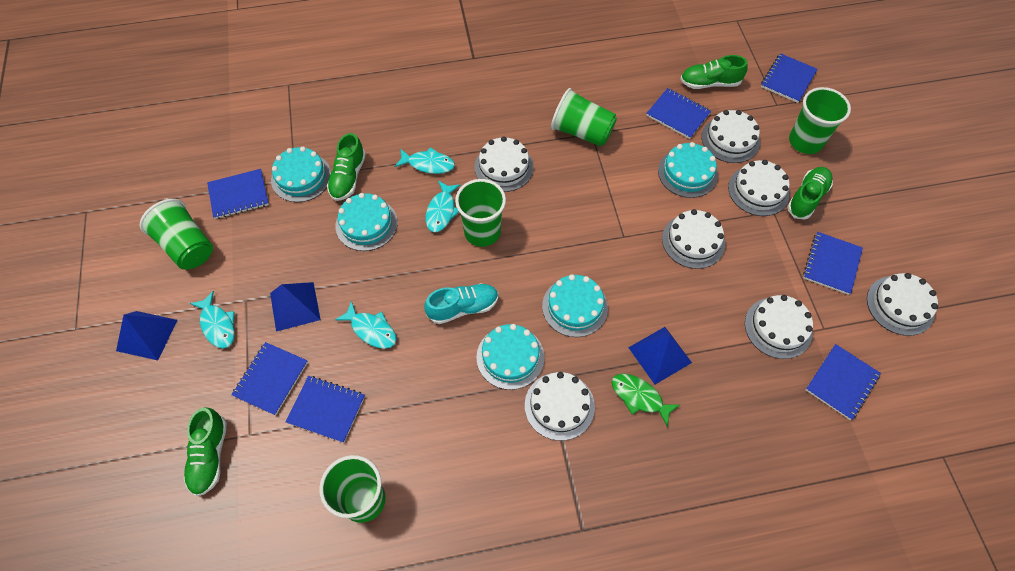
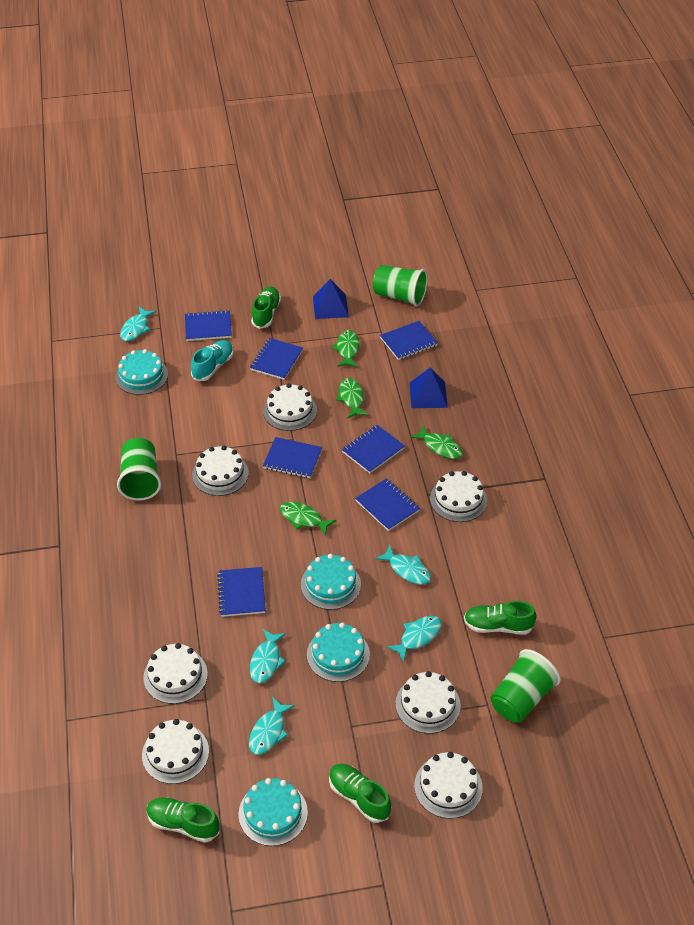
blue pyramid: 3 -> 2
green cup: 5 -> 3
green fish: 1 -> 4
turquoise cake: 5 -> 4
turquoise fish: 4 -> 5

